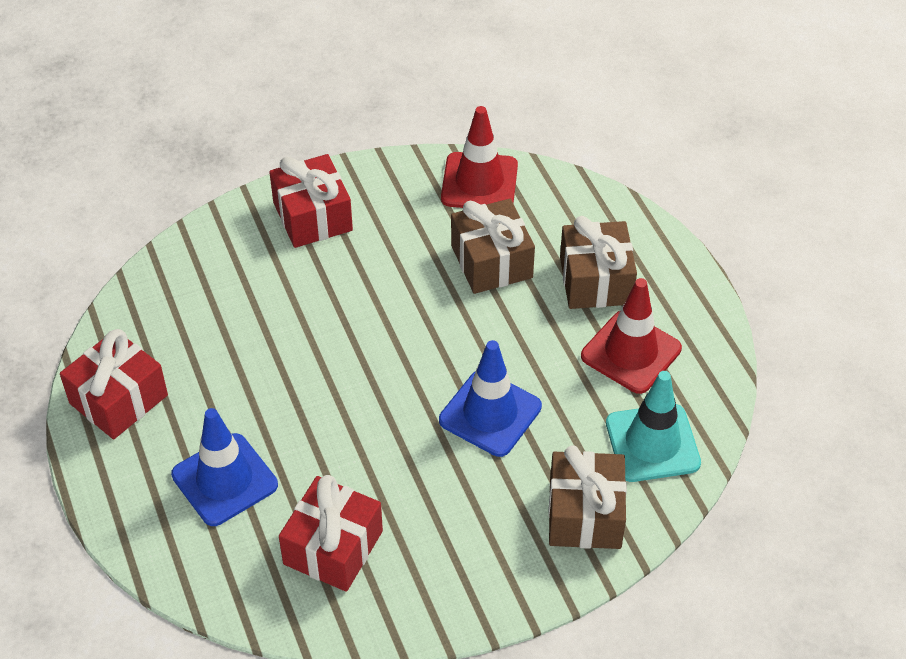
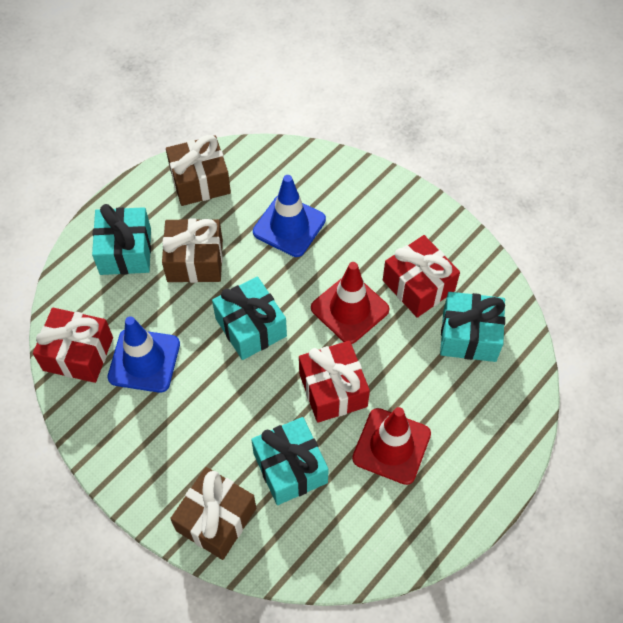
turquoise gift: 0 -> 4
turquoise traffic cone: 1 -> 0

